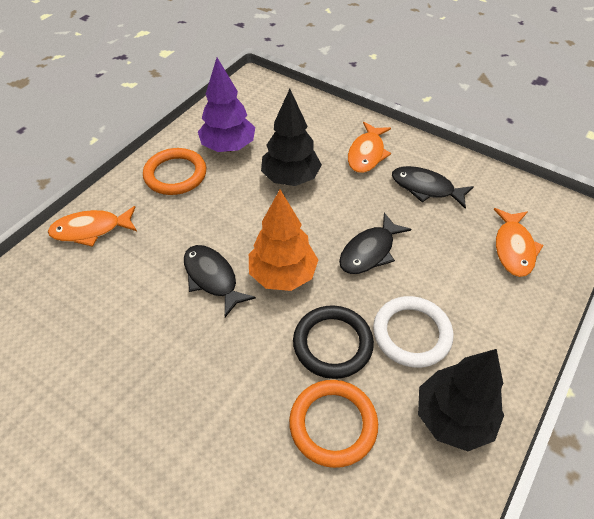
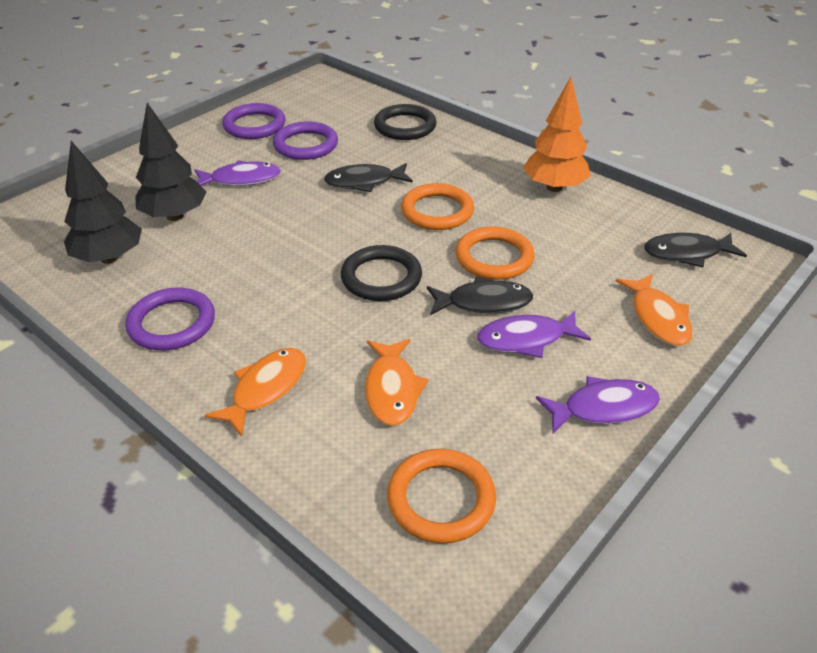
black ring: 1 -> 2
orange ring: 2 -> 3
purple fish: 0 -> 3
purple ring: 0 -> 3
purple tree: 1 -> 0
white ring: 1 -> 0

